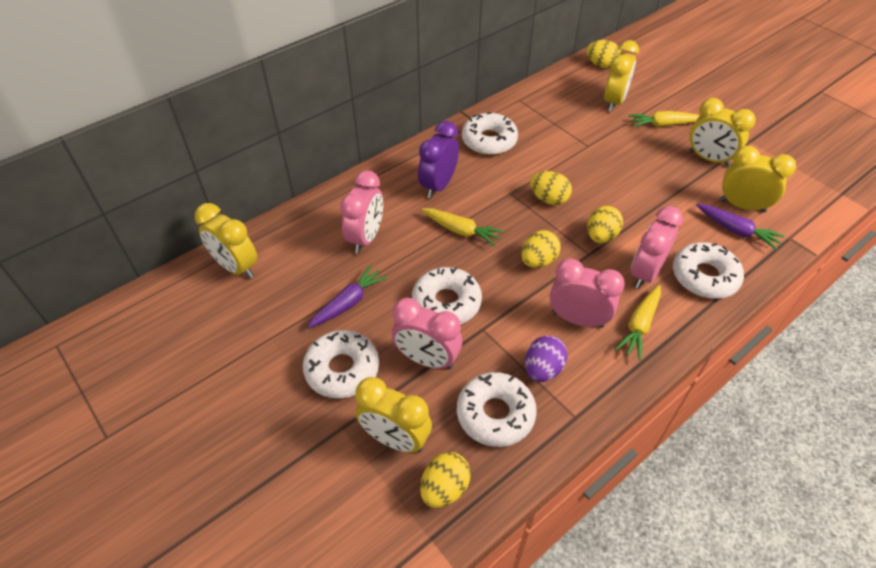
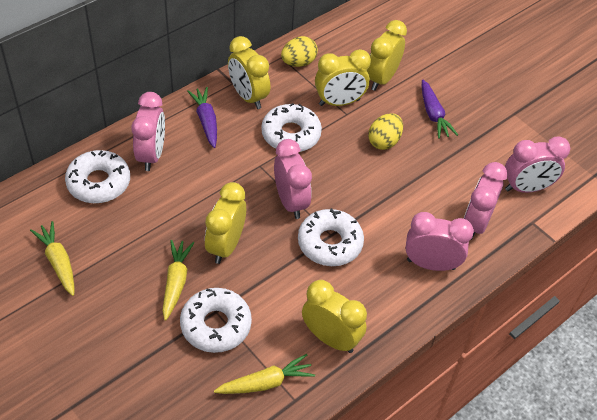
pink clock: 4 -> 5
purple clock: 1 -> 0
purple egg: 1 -> 0
white donut: 5 -> 4
yellow egg: 5 -> 2

